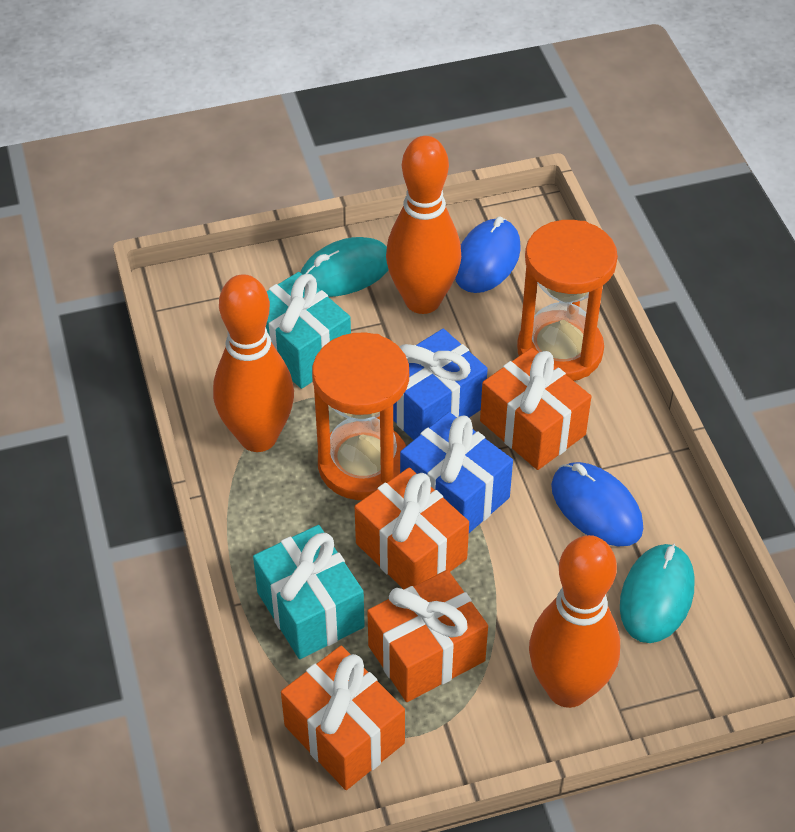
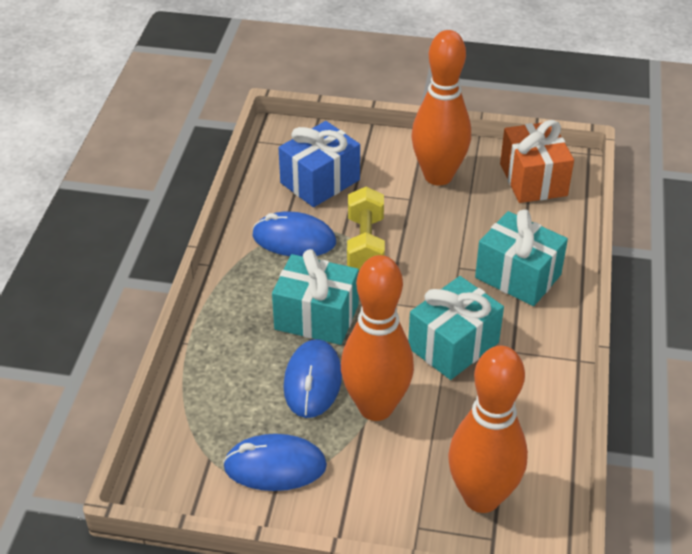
blue gift: 2 -> 1
blue mouse: 2 -> 3
orange gift: 4 -> 1
orange hourglass: 2 -> 0
turquoise gift: 2 -> 3
turquoise mouse: 2 -> 0
yellow dumbbell: 0 -> 1

